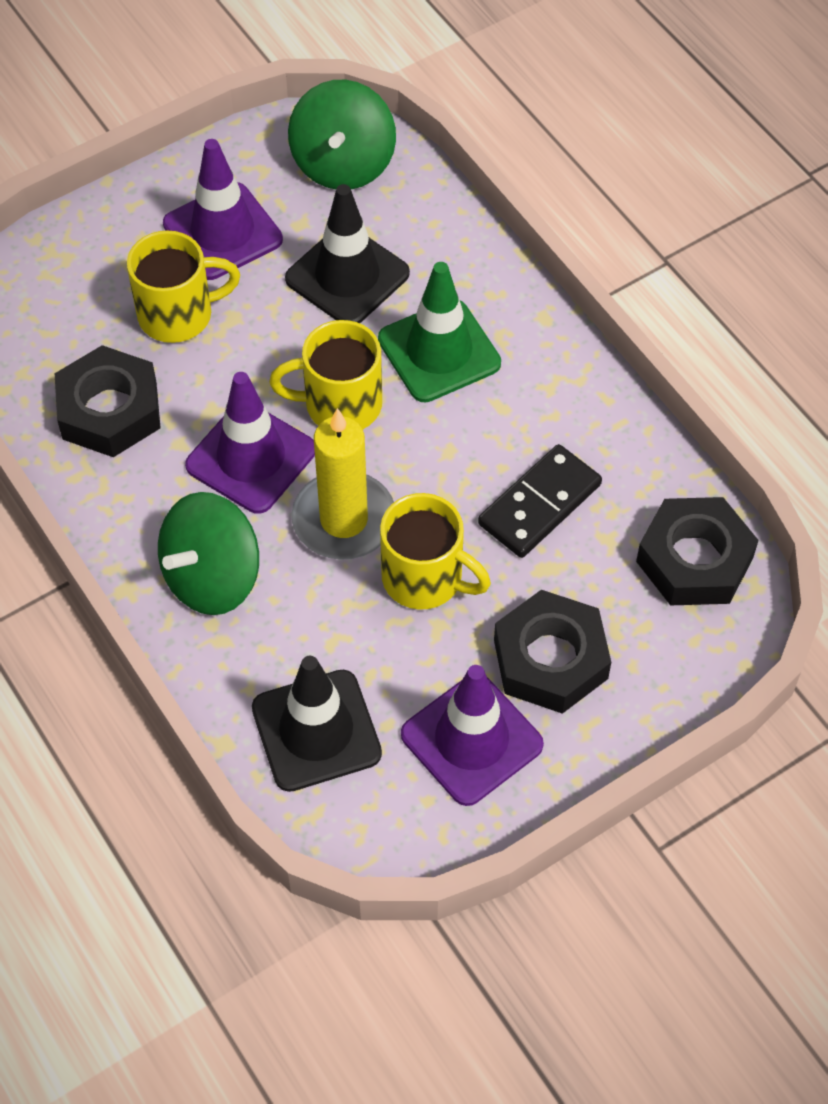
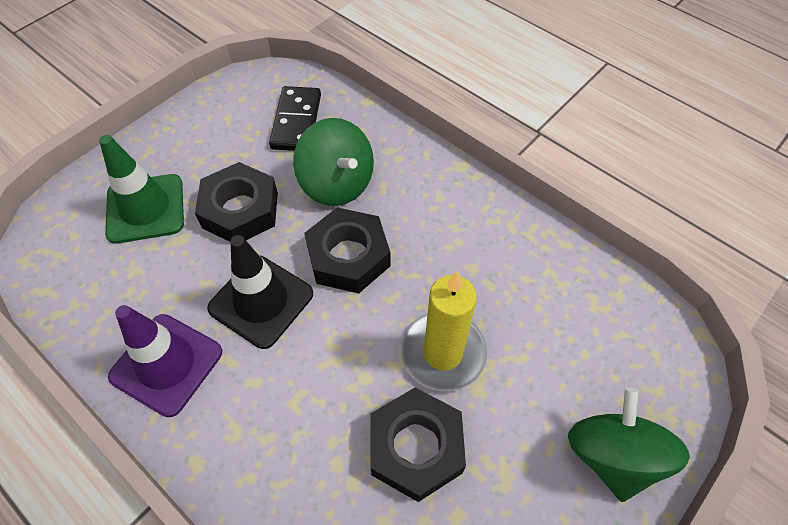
black traffic cone: 2 -> 1
purple traffic cone: 3 -> 1
yellow mug: 3 -> 0

